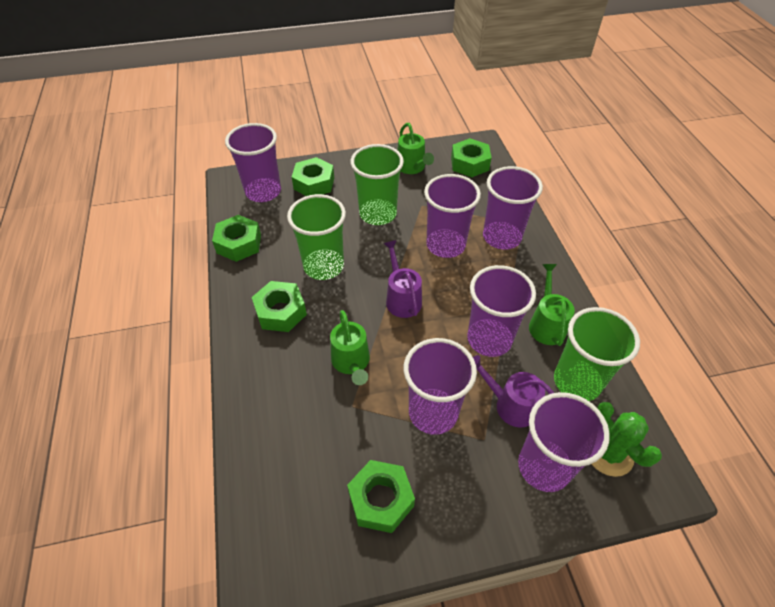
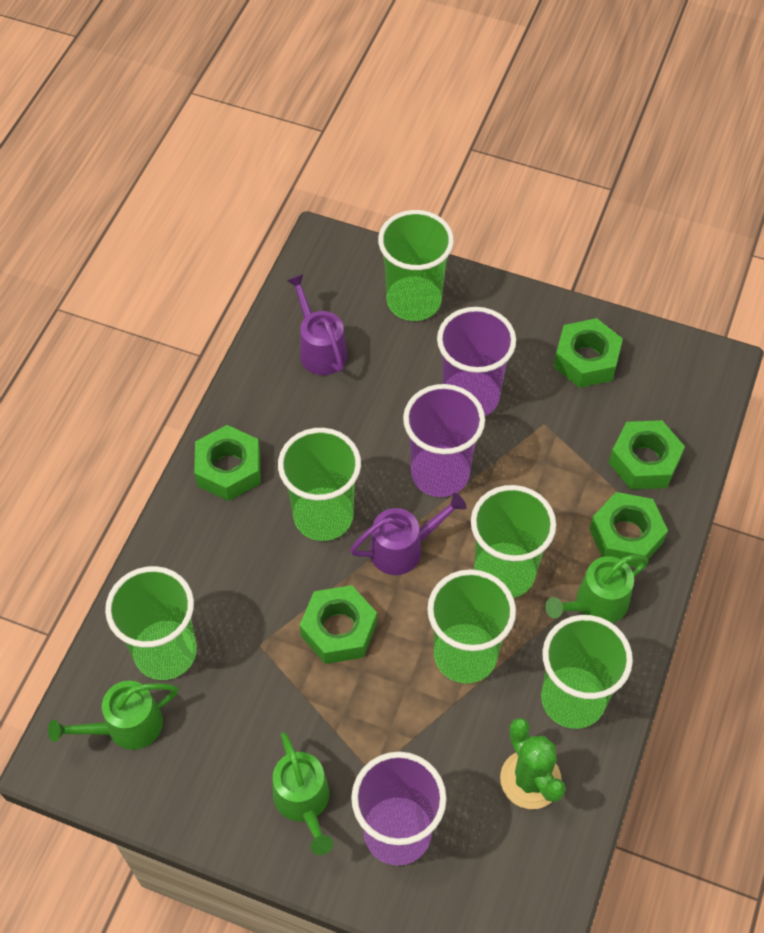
green cup: 3 -> 6
purple cup: 6 -> 3

